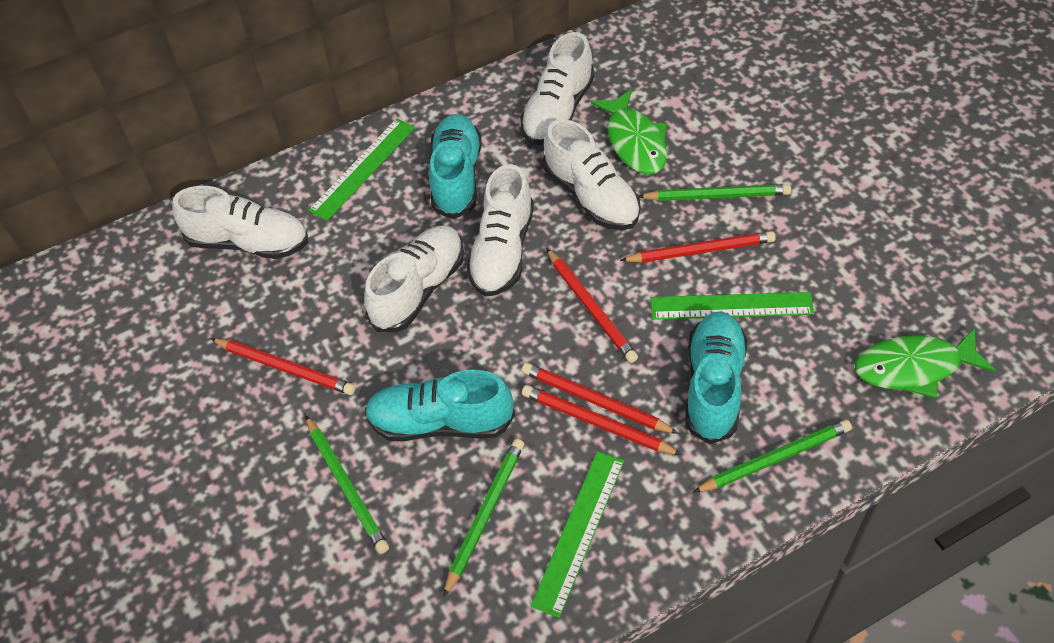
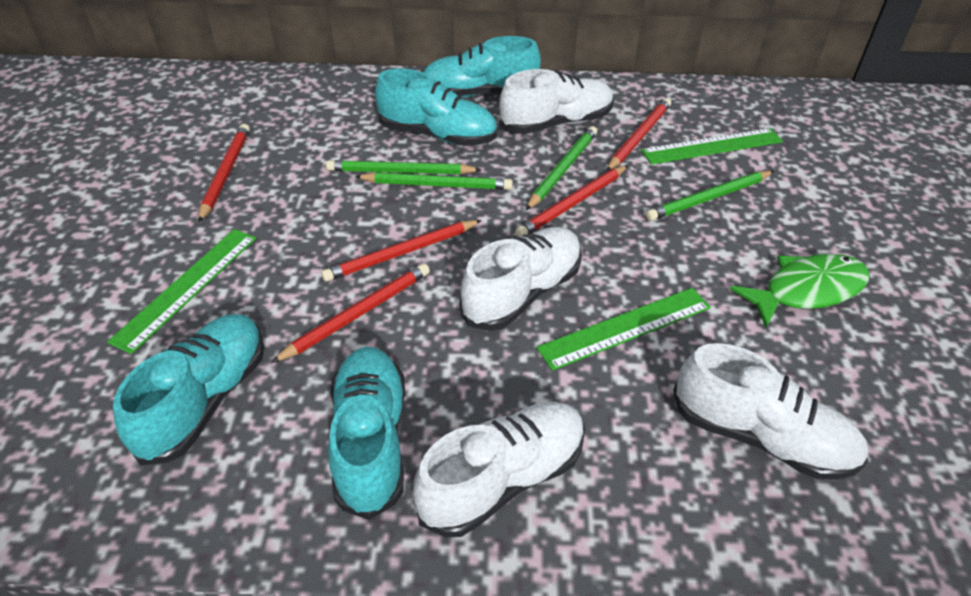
green fish: 2 -> 1
turquoise shoe: 3 -> 4
white shoe: 5 -> 4

